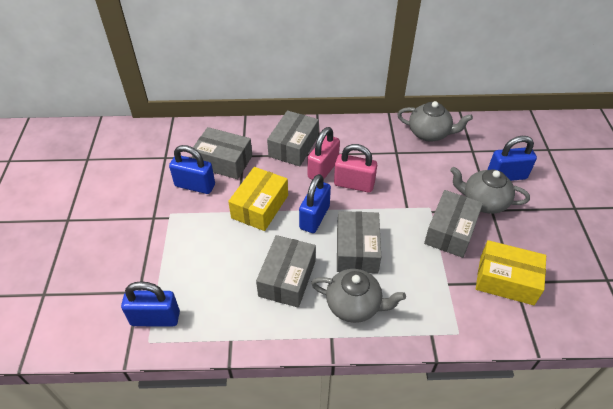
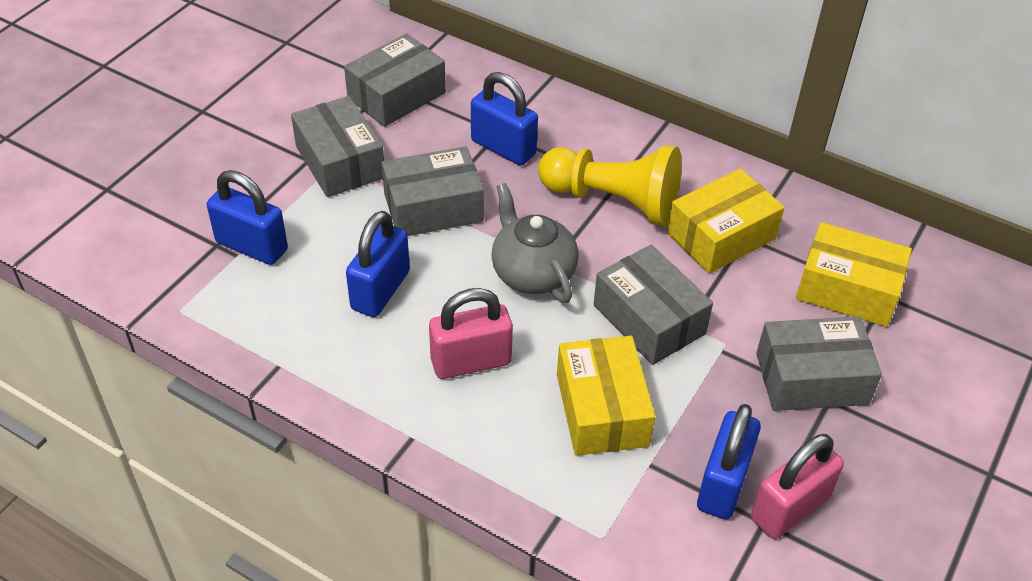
grey teapot: 3 -> 1
yellow box: 2 -> 3
yellow pawn: 0 -> 1

